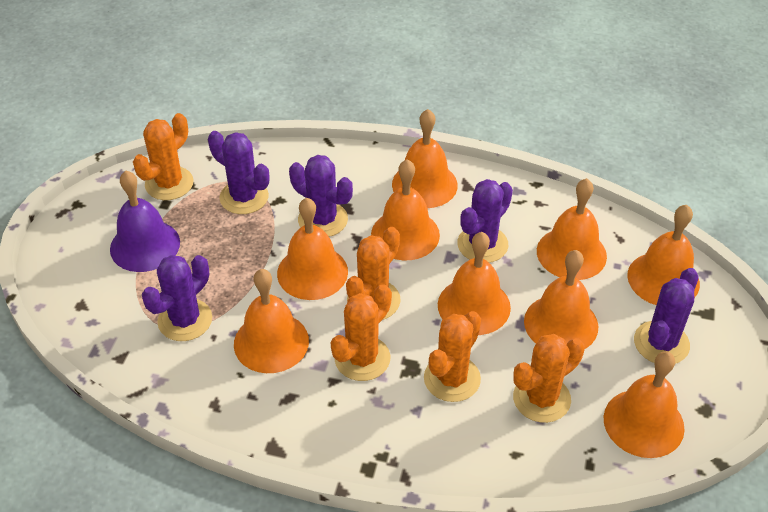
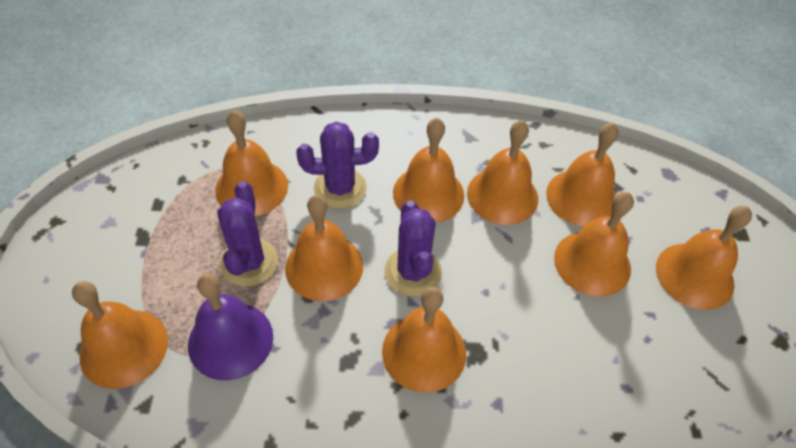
orange cactus: 5 -> 0
purple cactus: 5 -> 3

